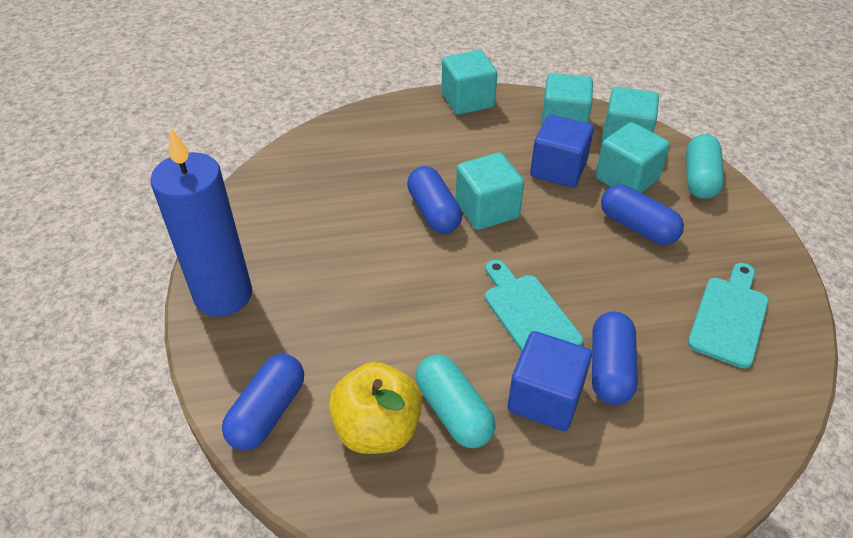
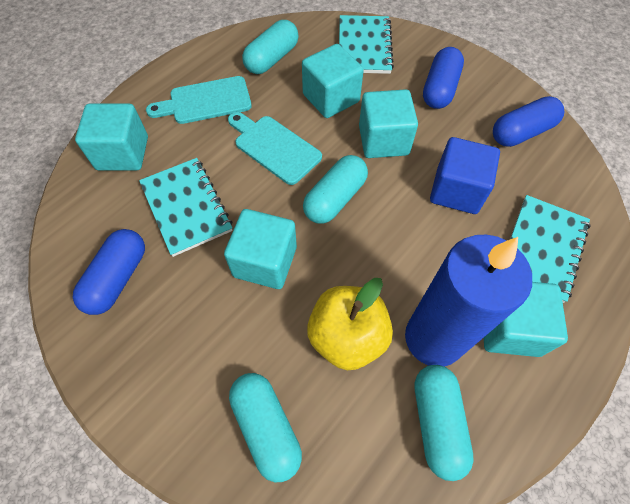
blue capsule: 4 -> 3
blue cube: 2 -> 1
turquoise capsule: 2 -> 4
turquoise notebook: 0 -> 3

